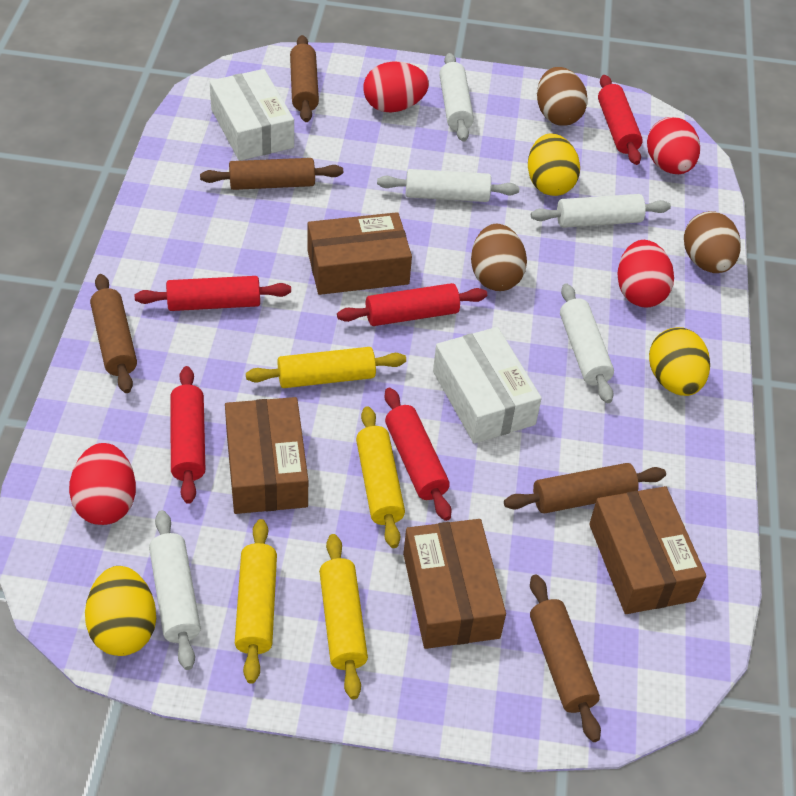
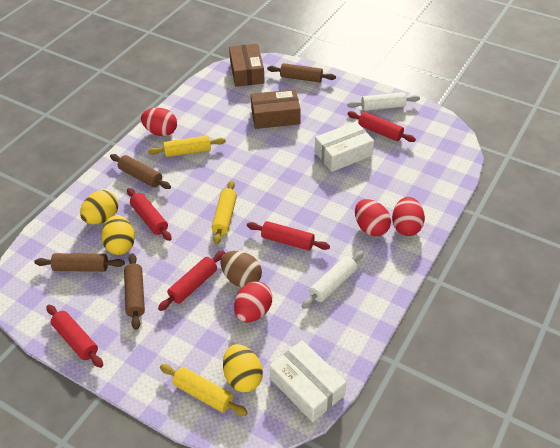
brown box: 4 -> 2
brown egg: 3 -> 1
brown rolling pin: 5 -> 4
white rolling pin: 5 -> 2
yellow rolling pin: 4 -> 3

